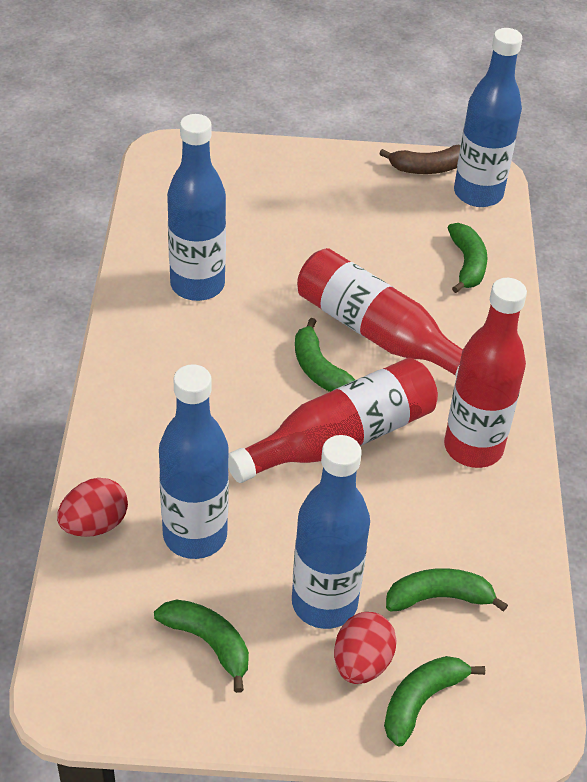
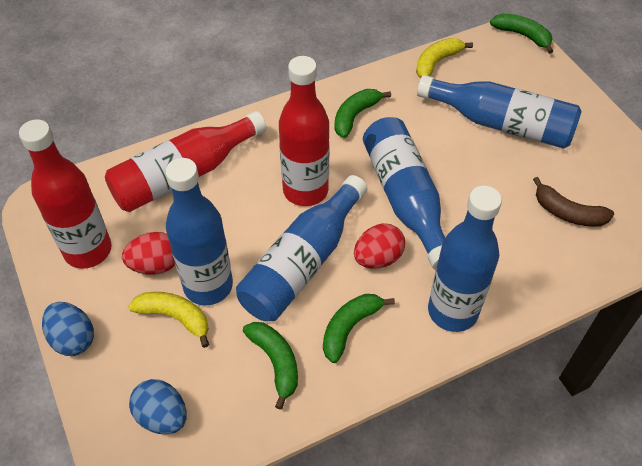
blue bottle: 4 -> 5
blue egg: 0 -> 2
green banana: 5 -> 4
yellow banana: 0 -> 2

